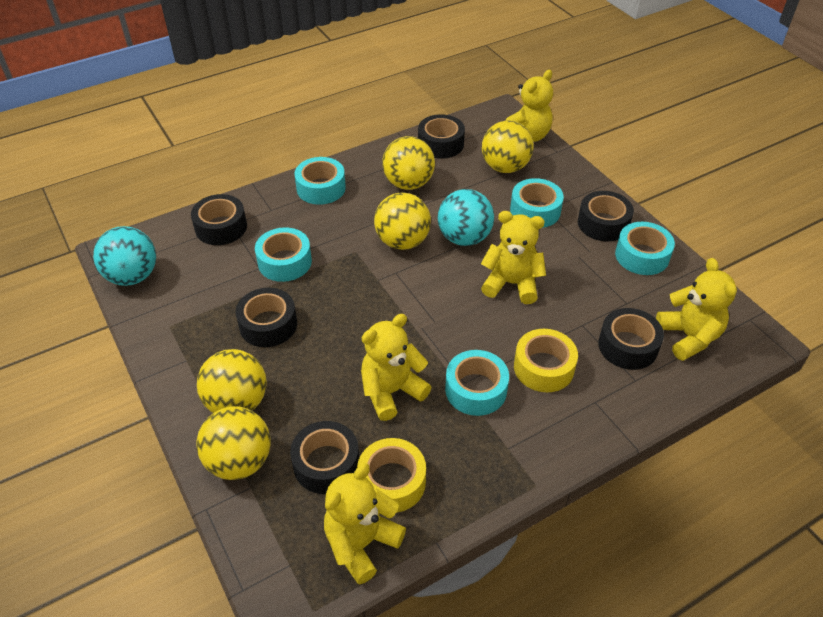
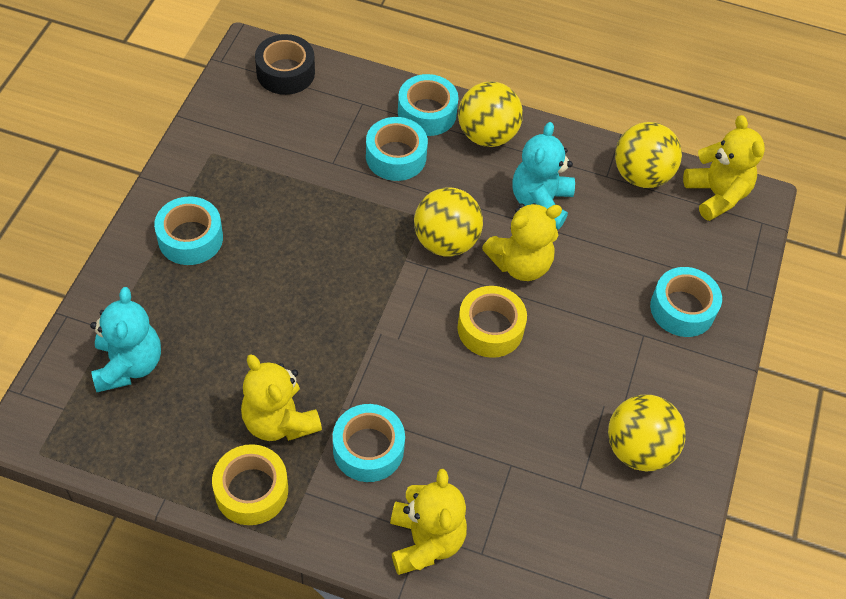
black tape: 6 -> 1
turquoise ball: 2 -> 0
turquoise teddy bear: 0 -> 2
yellow ball: 5 -> 4
yellow teddy bear: 5 -> 4

